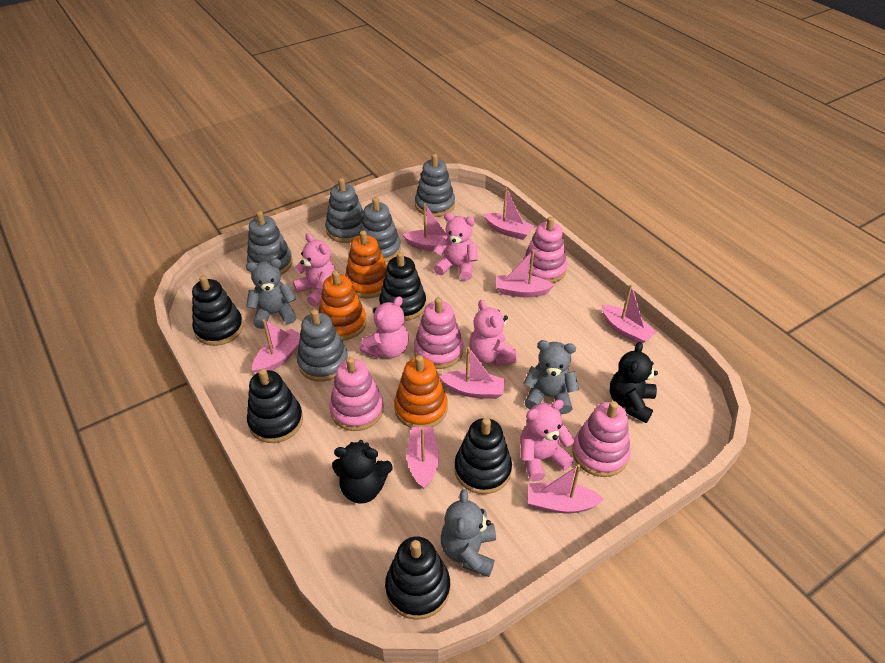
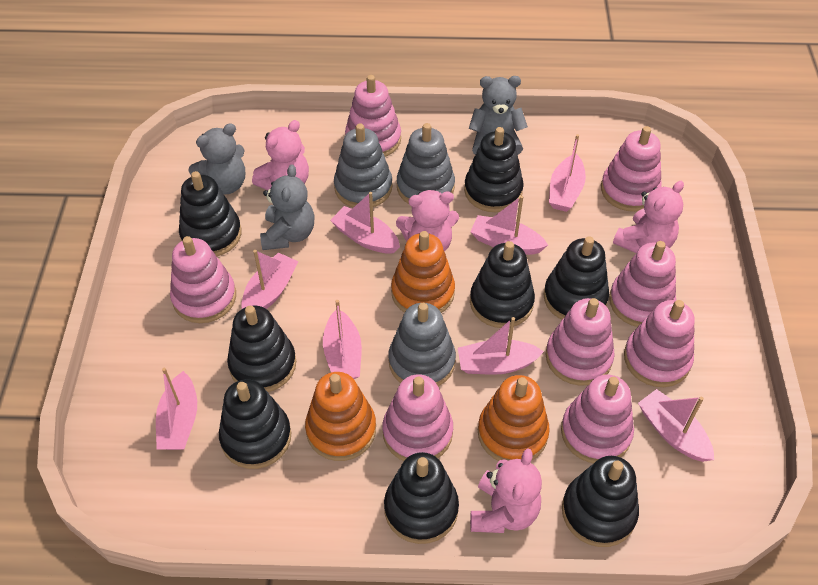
black stacking toy: 5 -> 8
black teddy bear: 2 -> 0
grey stacking toy: 5 -> 3
pink stacking toy: 4 -> 8
pink teddy bear: 5 -> 4

